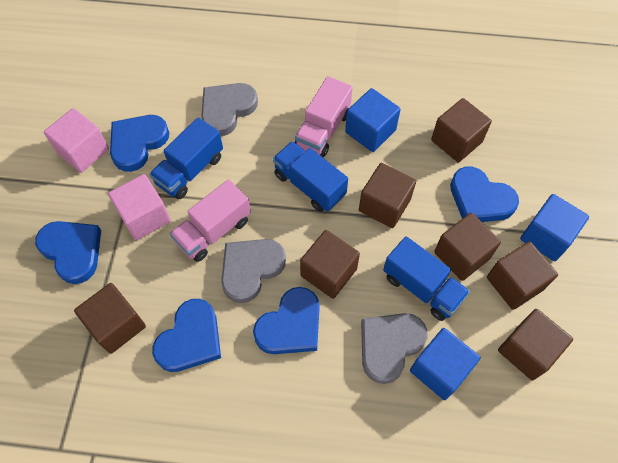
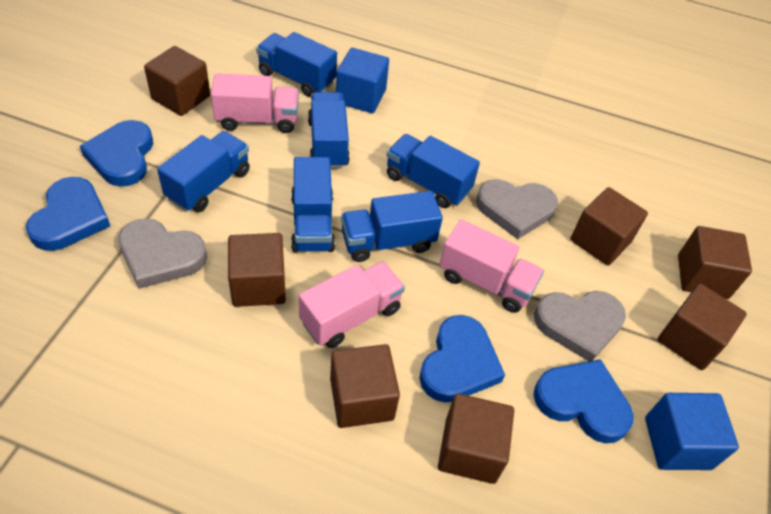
blue cube: 3 -> 2
blue heart: 5 -> 4
blue truck: 3 -> 6
pink cube: 2 -> 0
pink truck: 2 -> 3

